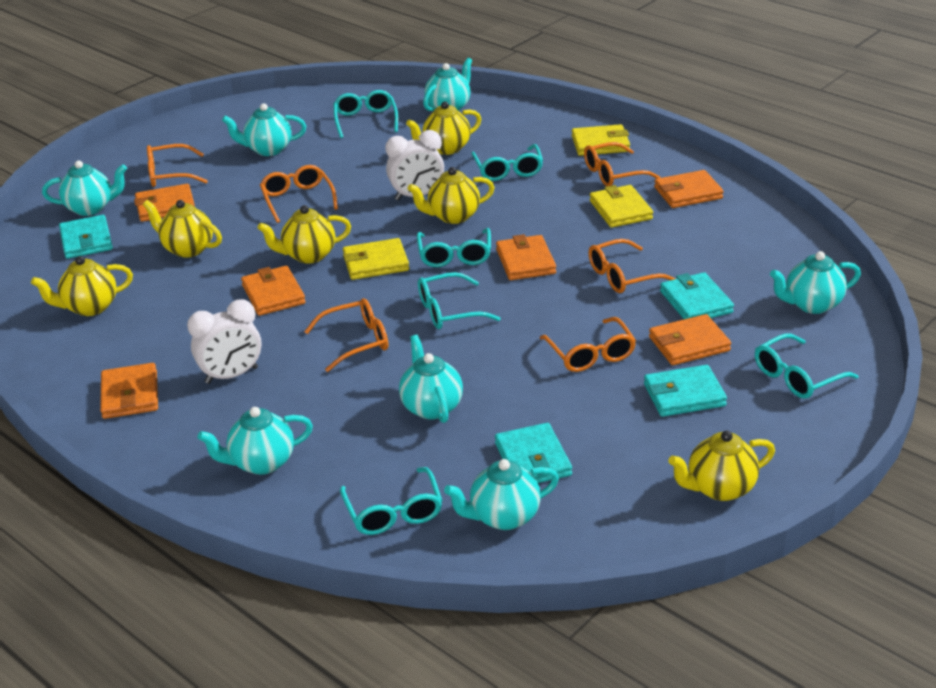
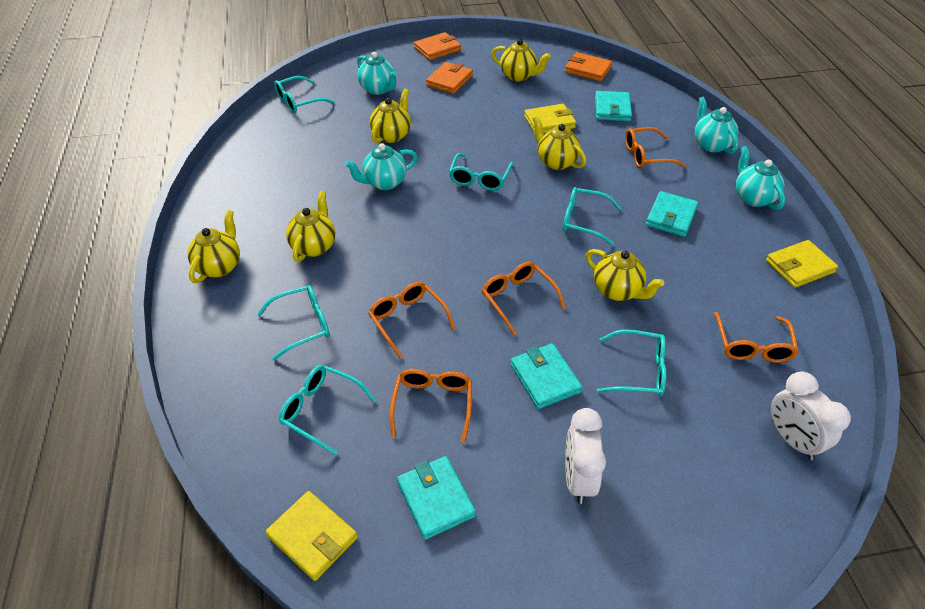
orange glasses: 6 -> 5
orange wallet: 6 -> 3
turquoise teapot: 7 -> 4

